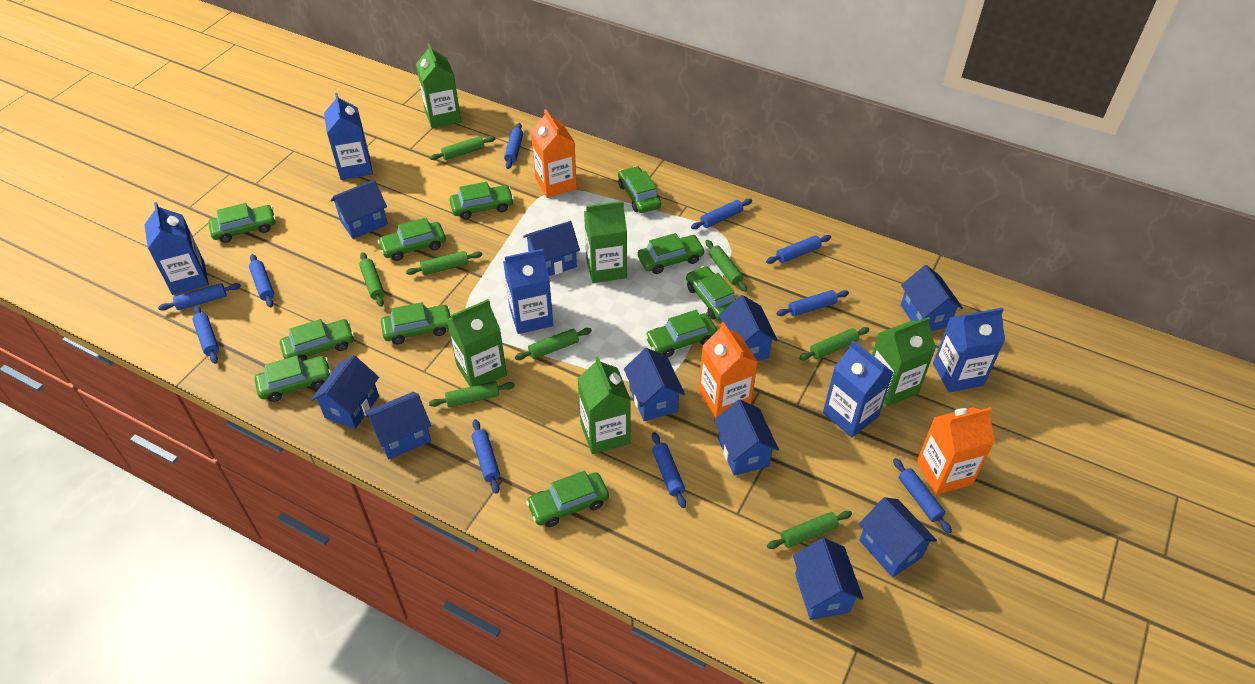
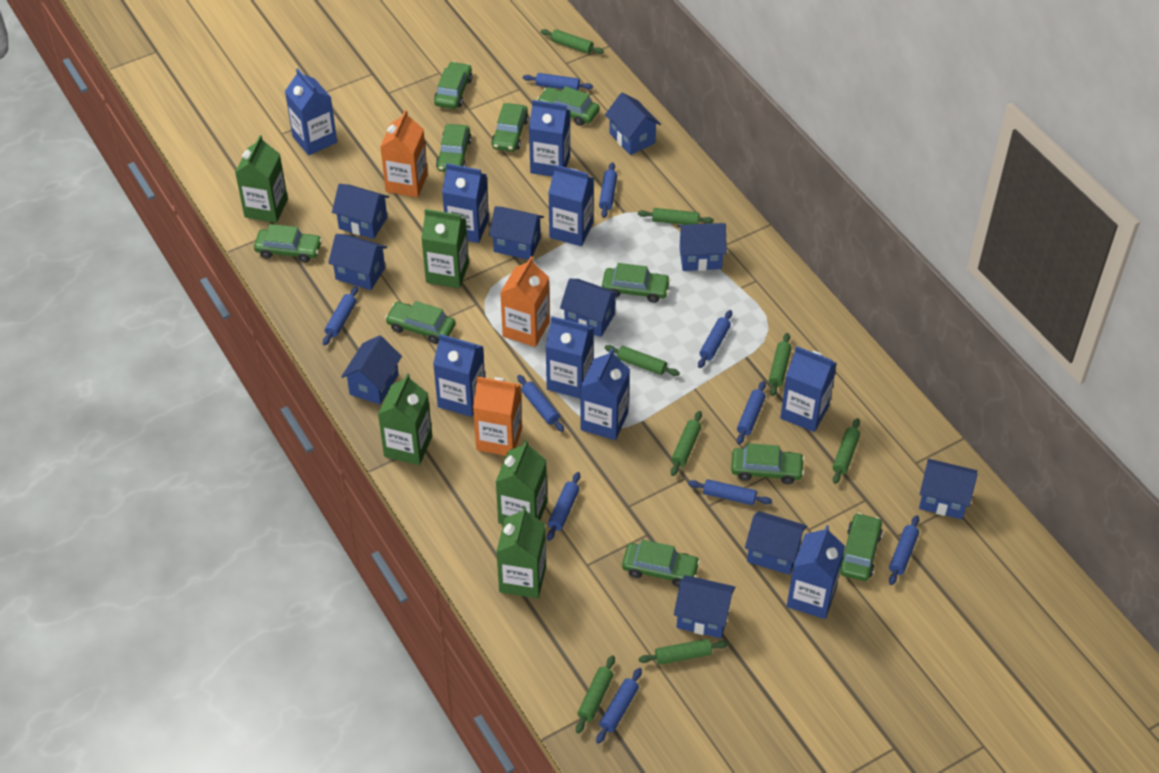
blue carton: 5 -> 9
green car: 11 -> 10

